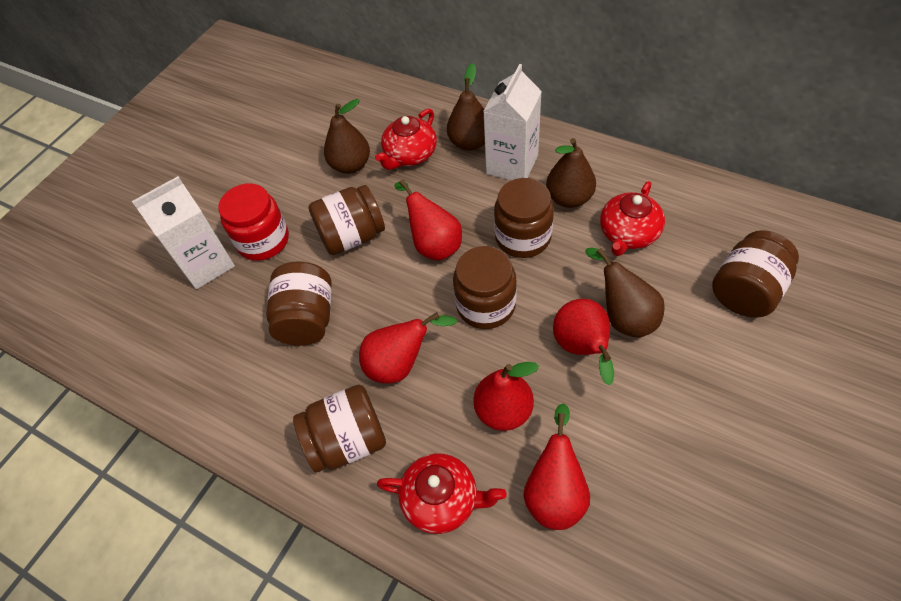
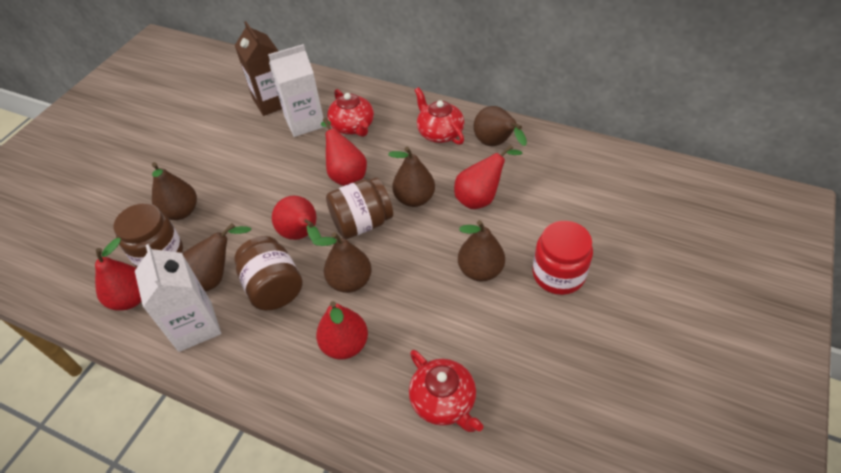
brown carton: 0 -> 1
brown jar: 6 -> 3
brown pear: 4 -> 6

